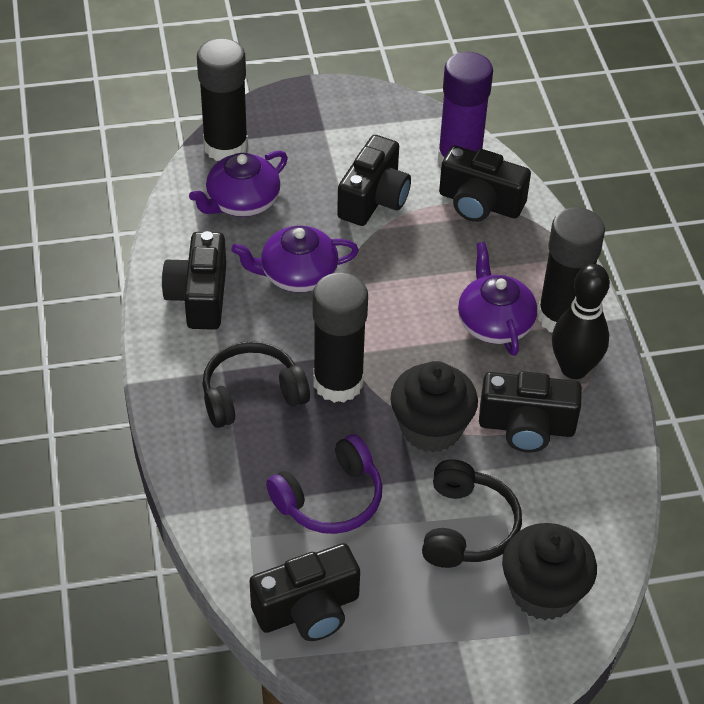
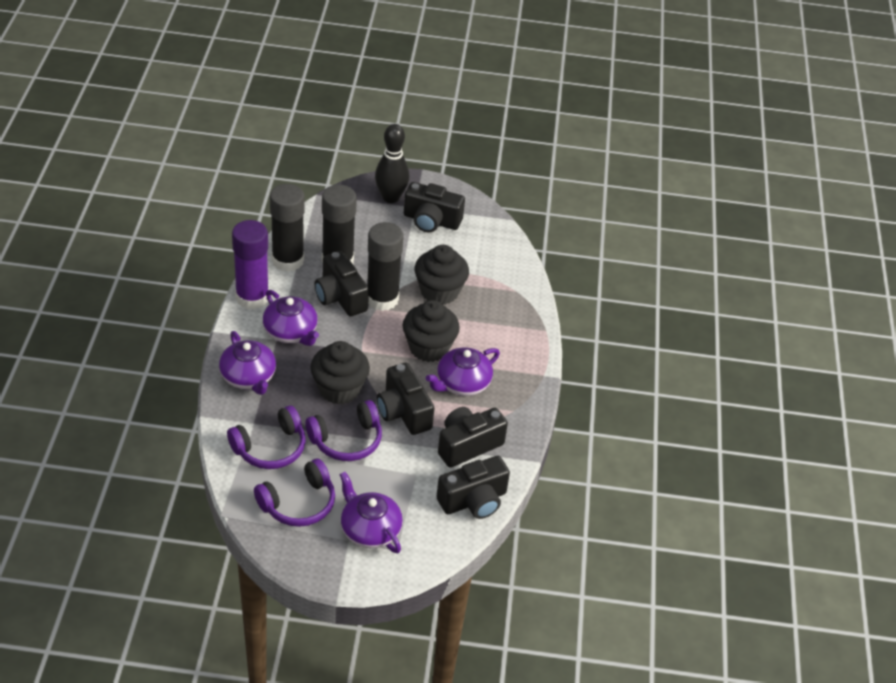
black cupcake: 2 -> 3
black headphones: 2 -> 0
purple headphones: 1 -> 3
purple teapot: 3 -> 4

